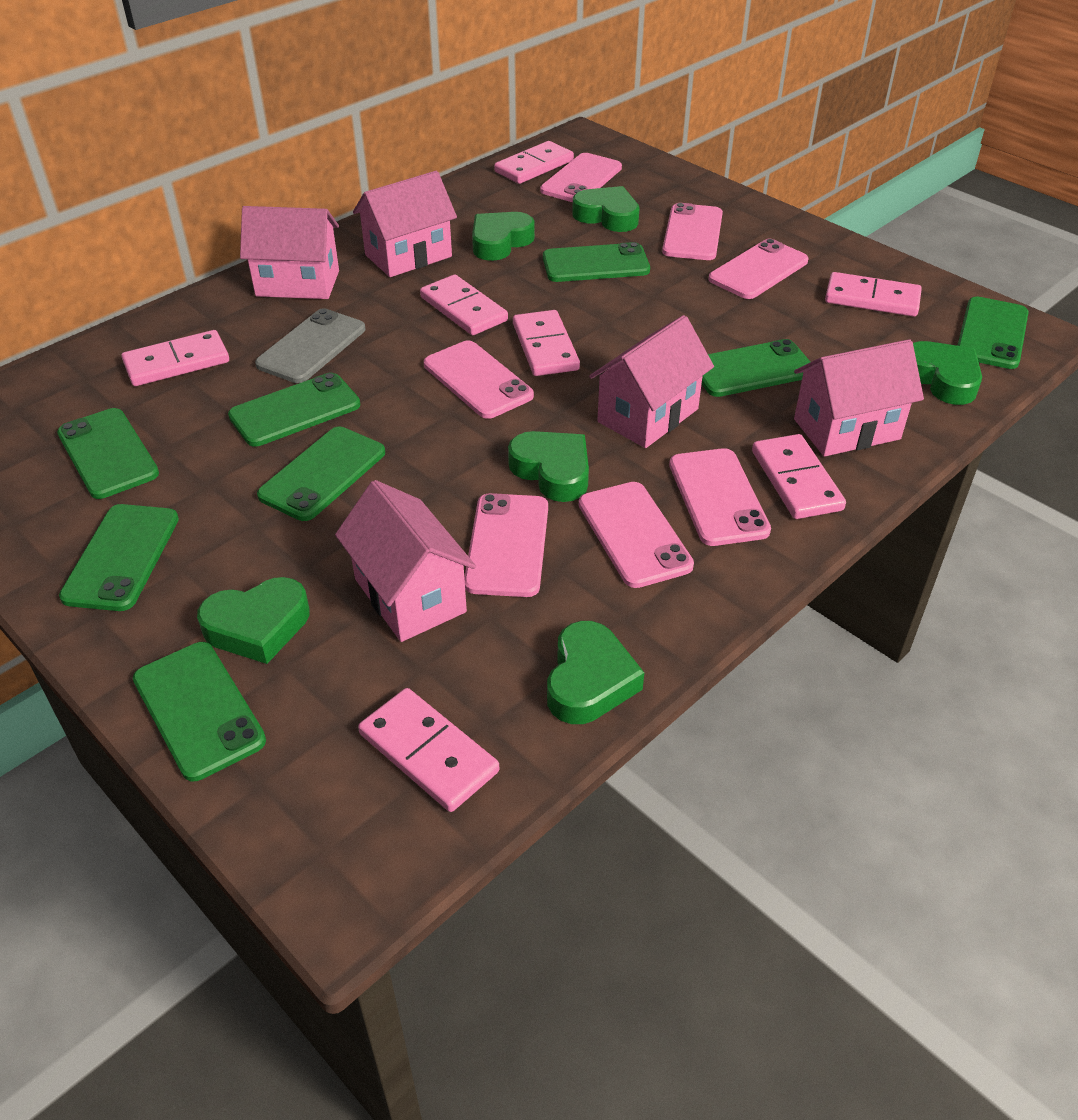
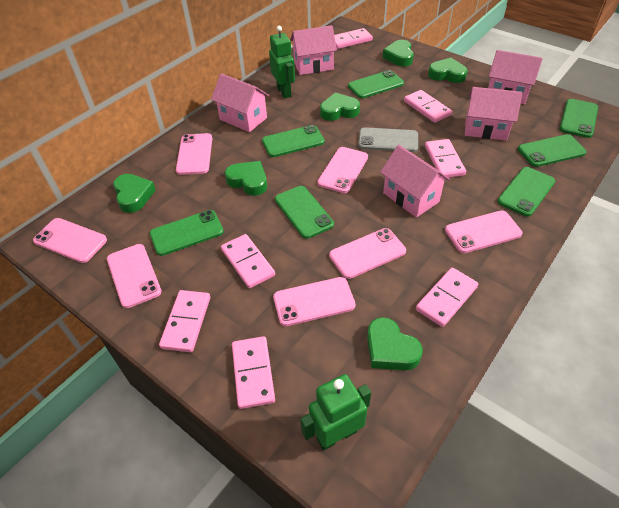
green phone: 8 -> 7
green robot: 0 -> 2

